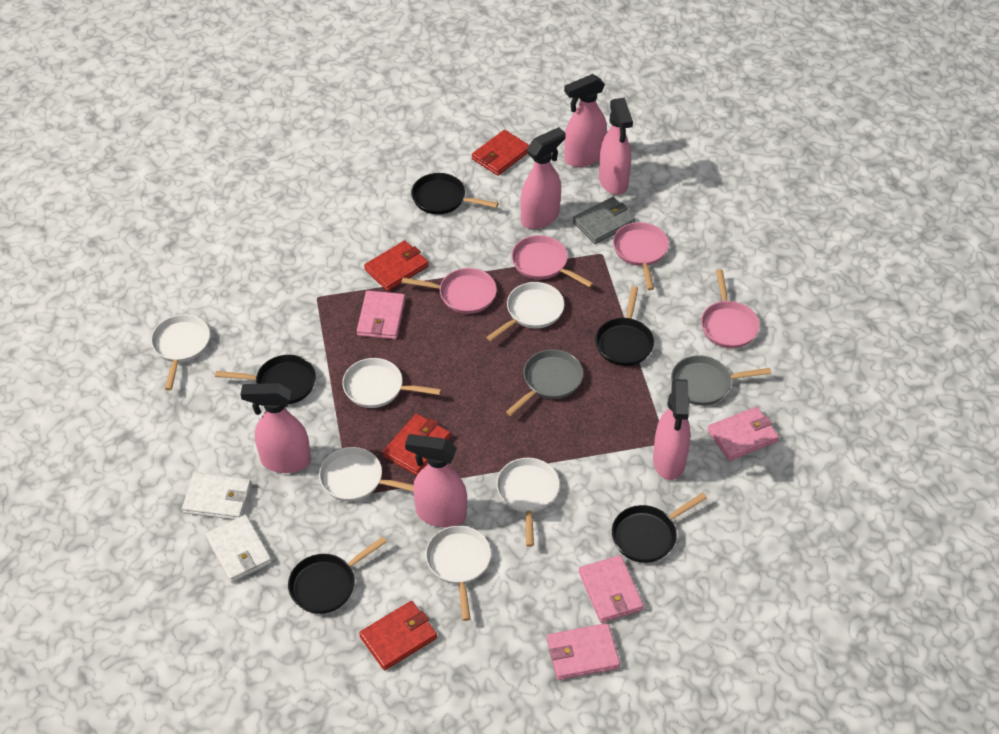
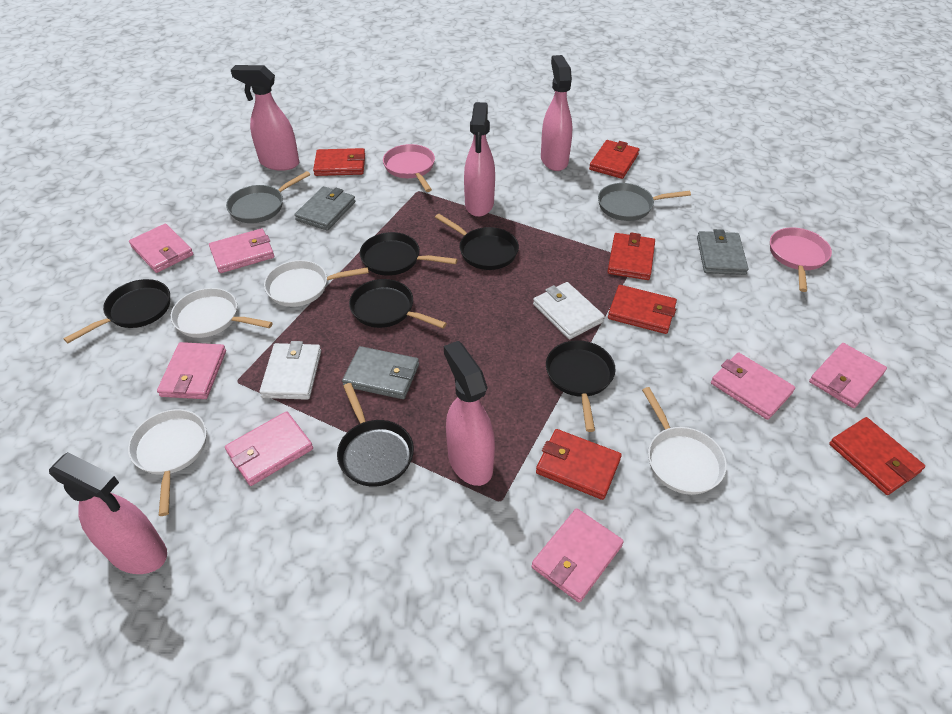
black pan: 5 -> 6
grey wallet: 1 -> 3
pink pan: 4 -> 2
pink spray bottle: 6 -> 5
pink wallet: 4 -> 7
red wallet: 4 -> 6
white pan: 6 -> 4

